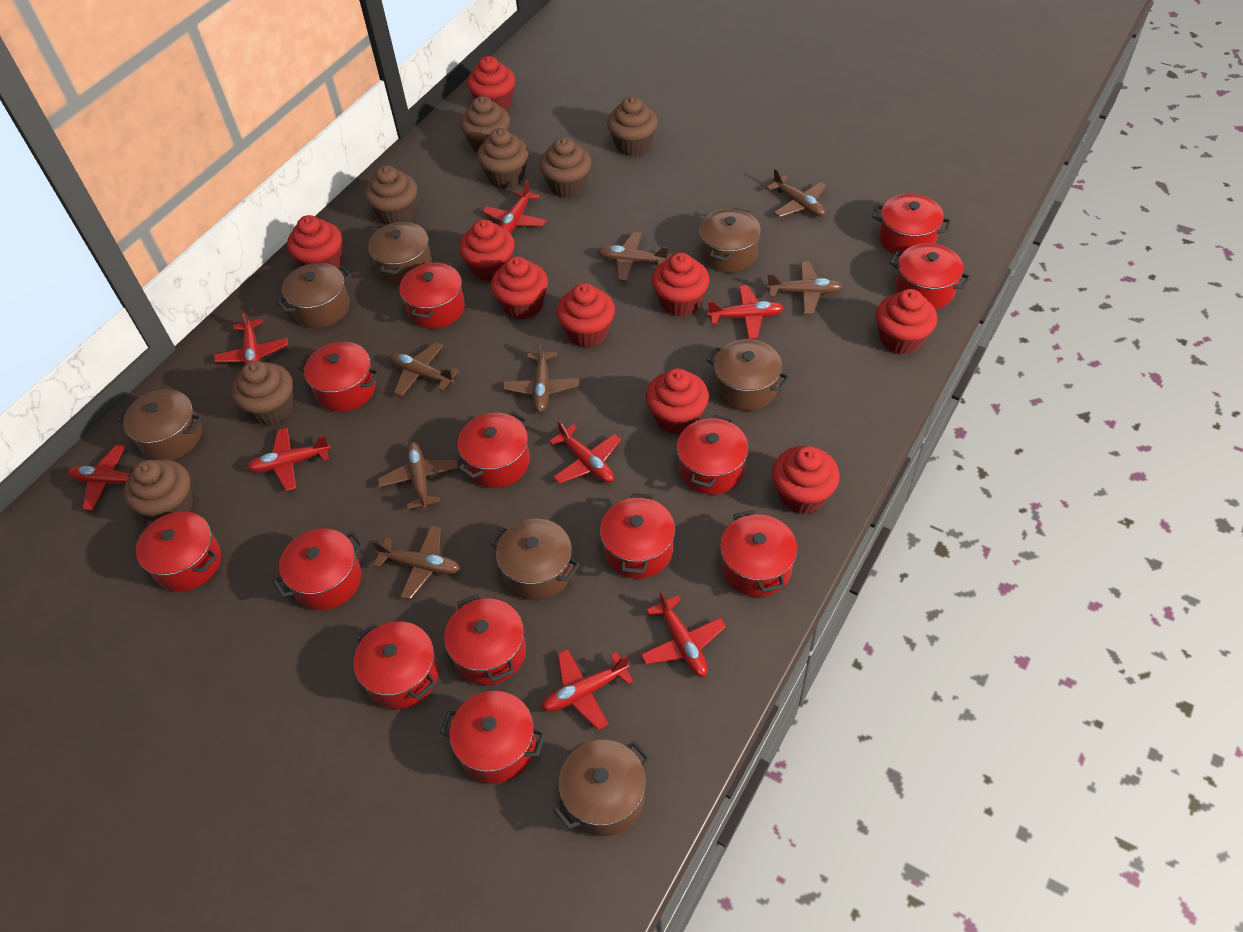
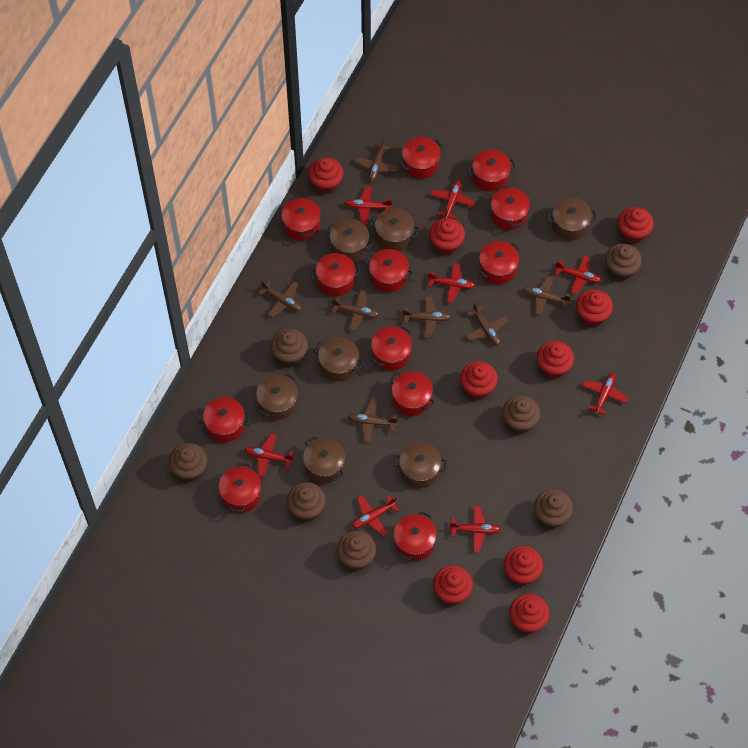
red pot: 13 -> 12

